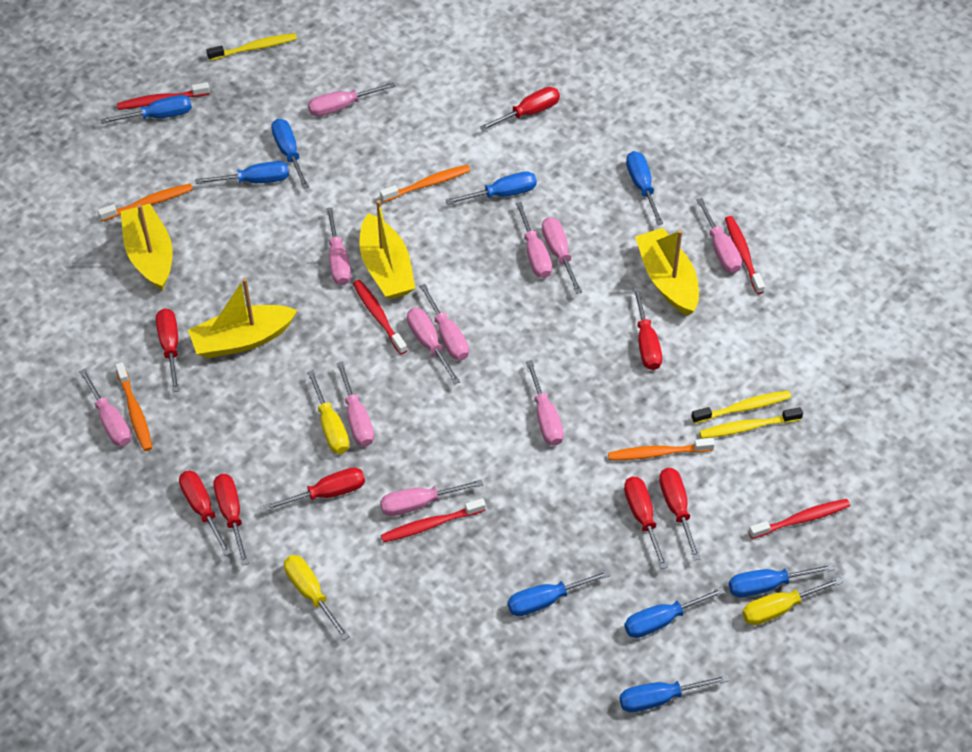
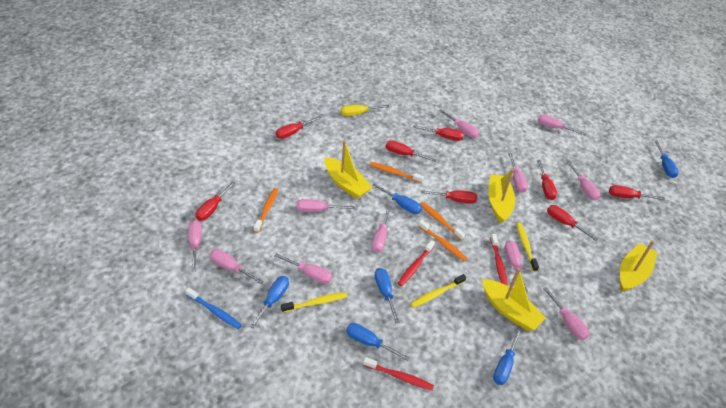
blue screwdriver: 9 -> 6
blue toothbrush: 0 -> 1
red toothbrush: 5 -> 3
yellow screwdriver: 3 -> 1

